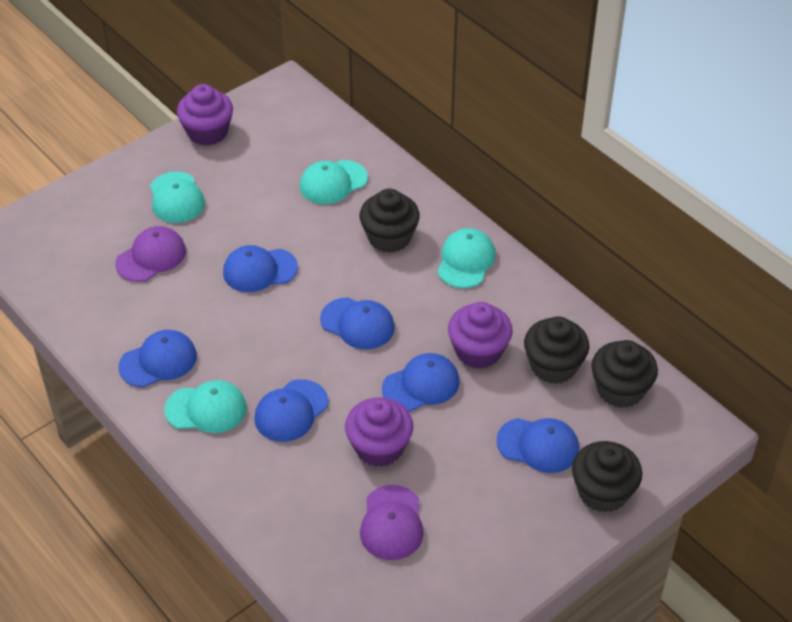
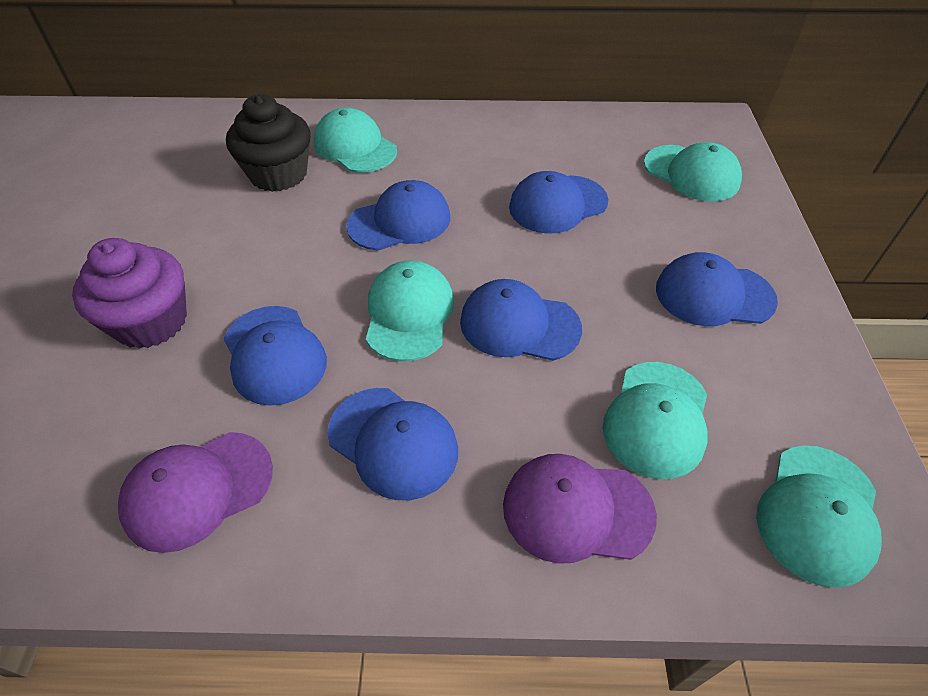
black cupcake: 4 -> 1
purple cupcake: 3 -> 1
turquoise cap: 4 -> 5

